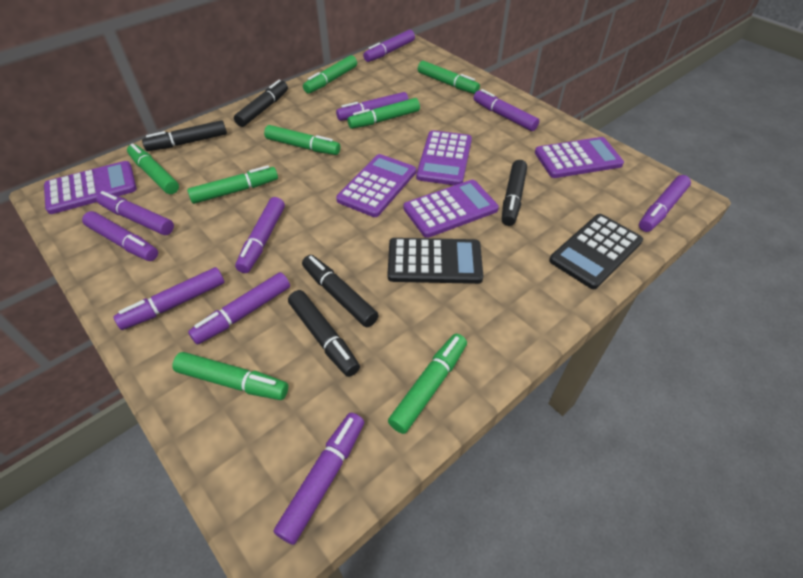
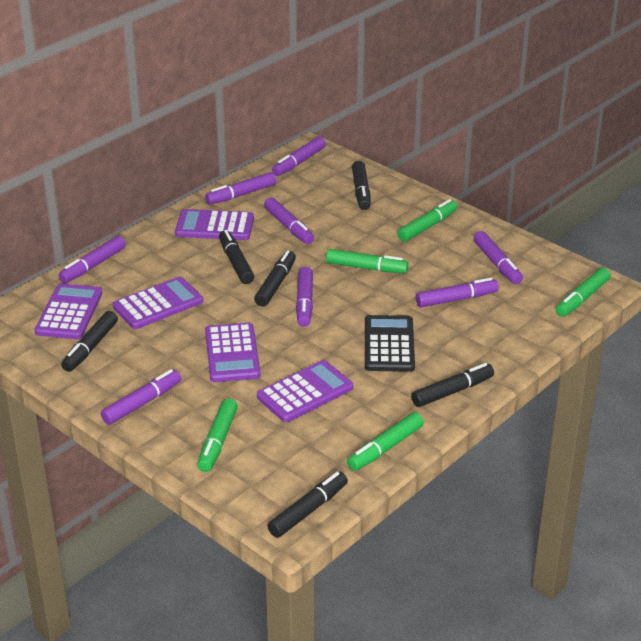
black calculator: 2 -> 1
black marker: 5 -> 6
green marker: 8 -> 5
purple marker: 10 -> 8

